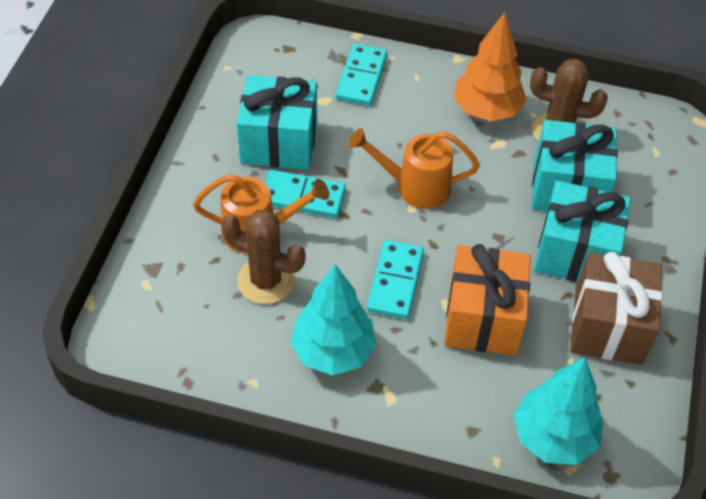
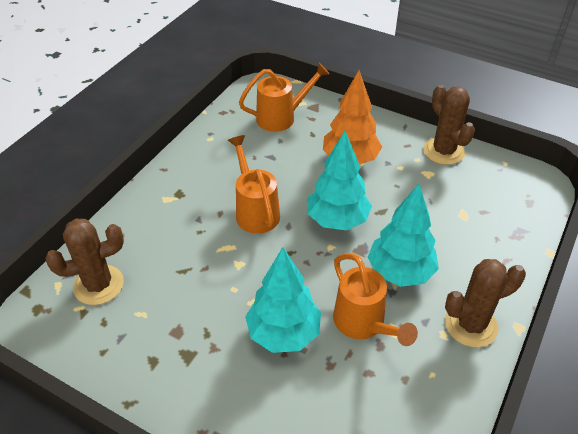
brown cactus: 2 -> 3
brown gift: 1 -> 0
orange gift: 1 -> 0
orange watering can: 2 -> 3
turquoise domino: 3 -> 0
turquoise gift: 3 -> 0
turquoise tree: 2 -> 3

